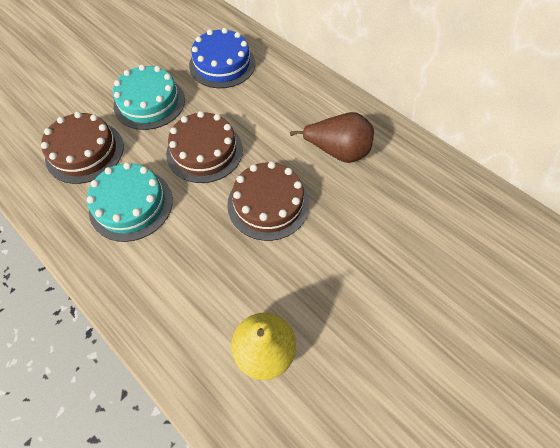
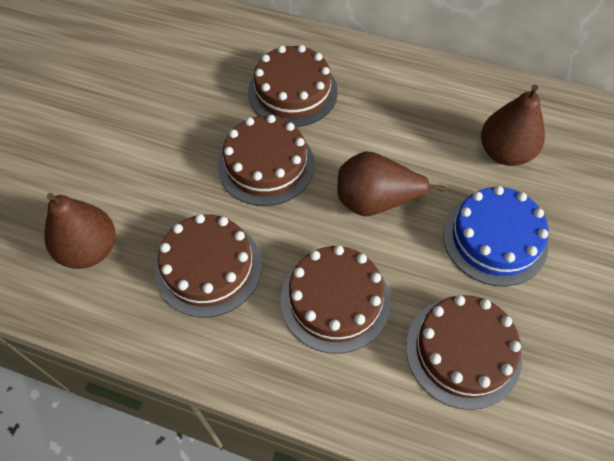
brown cake: 3 -> 5
brown pear: 1 -> 3
turquoise cake: 2 -> 0
yellow pear: 1 -> 0

